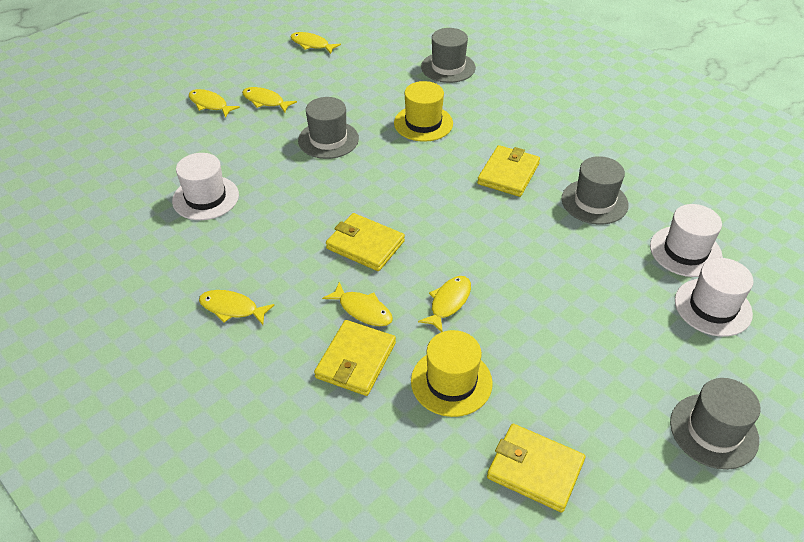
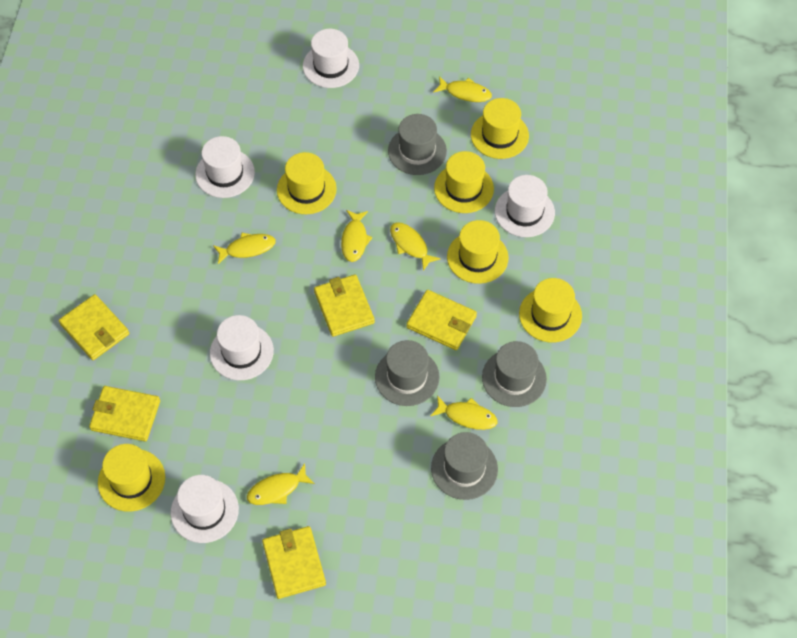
white hat: 3 -> 5
yellow hat: 2 -> 6
yellow wallet: 4 -> 5

